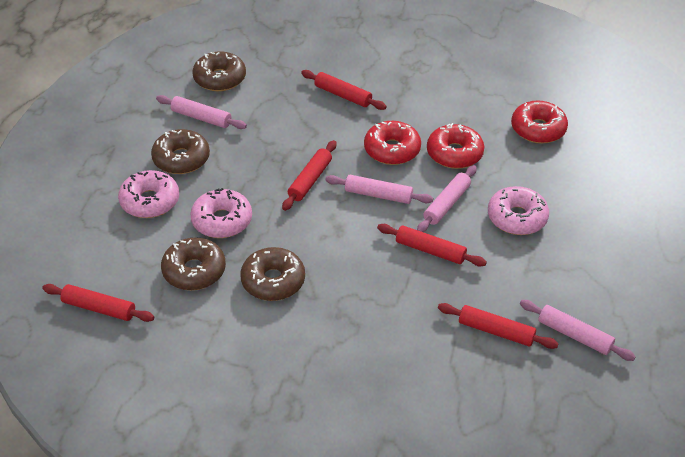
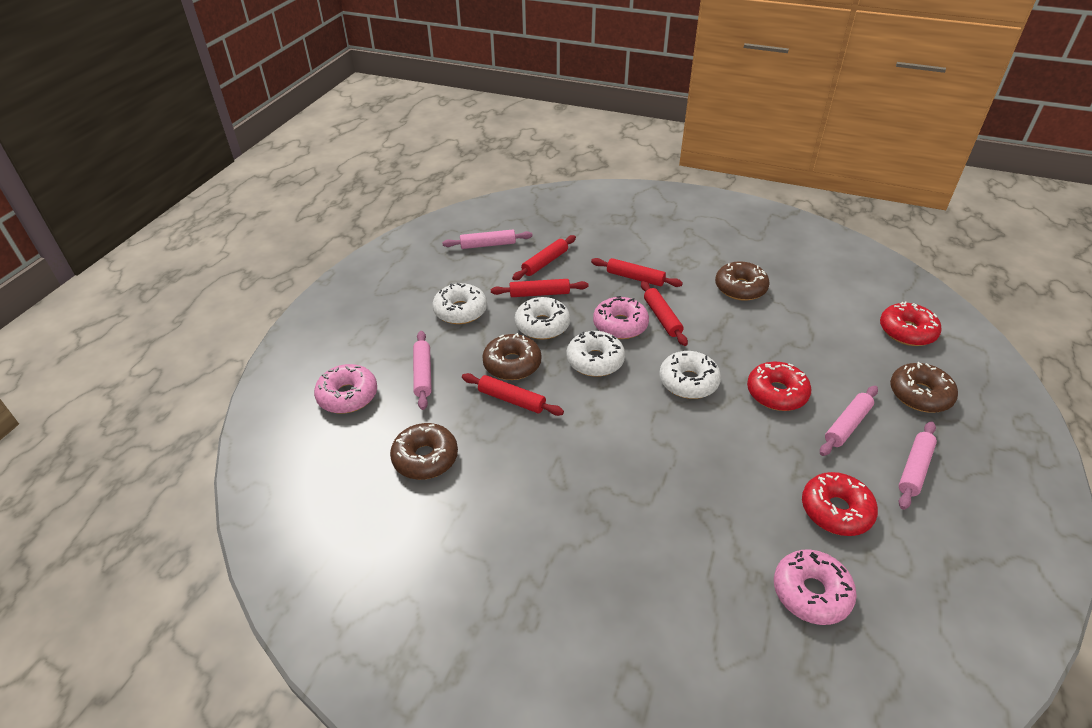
white donut: 0 -> 4

